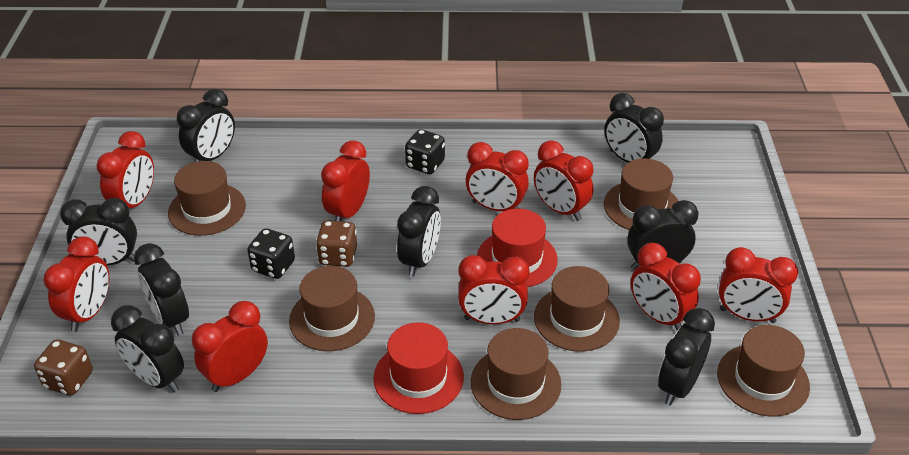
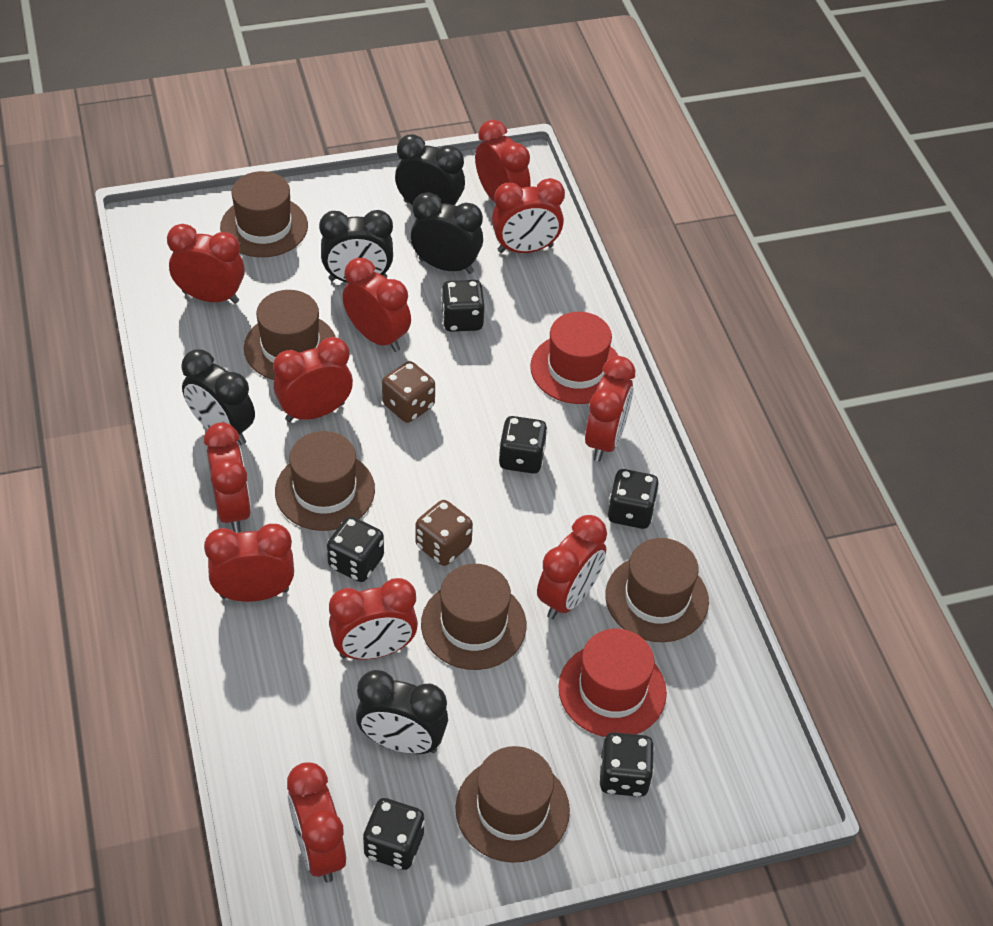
black clock: 8 -> 5
black dice: 2 -> 6
red clock: 9 -> 11

